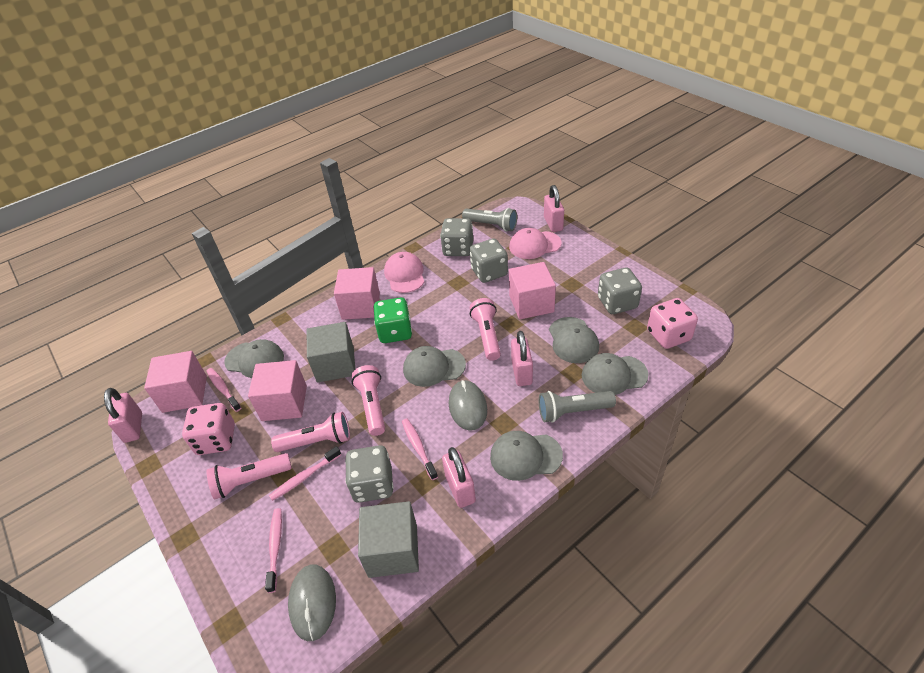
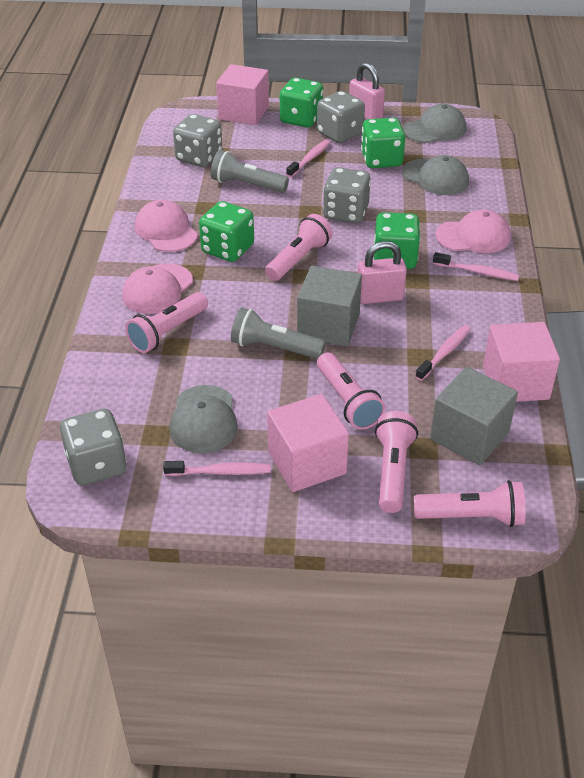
green dice: 1 -> 4
grey cap: 5 -> 3
grey mouse: 2 -> 0
pink cap: 2 -> 3
pink cube: 4 -> 3
pink dice: 2 -> 0
pink flashlight: 4 -> 5
pink padlock: 4 -> 2

